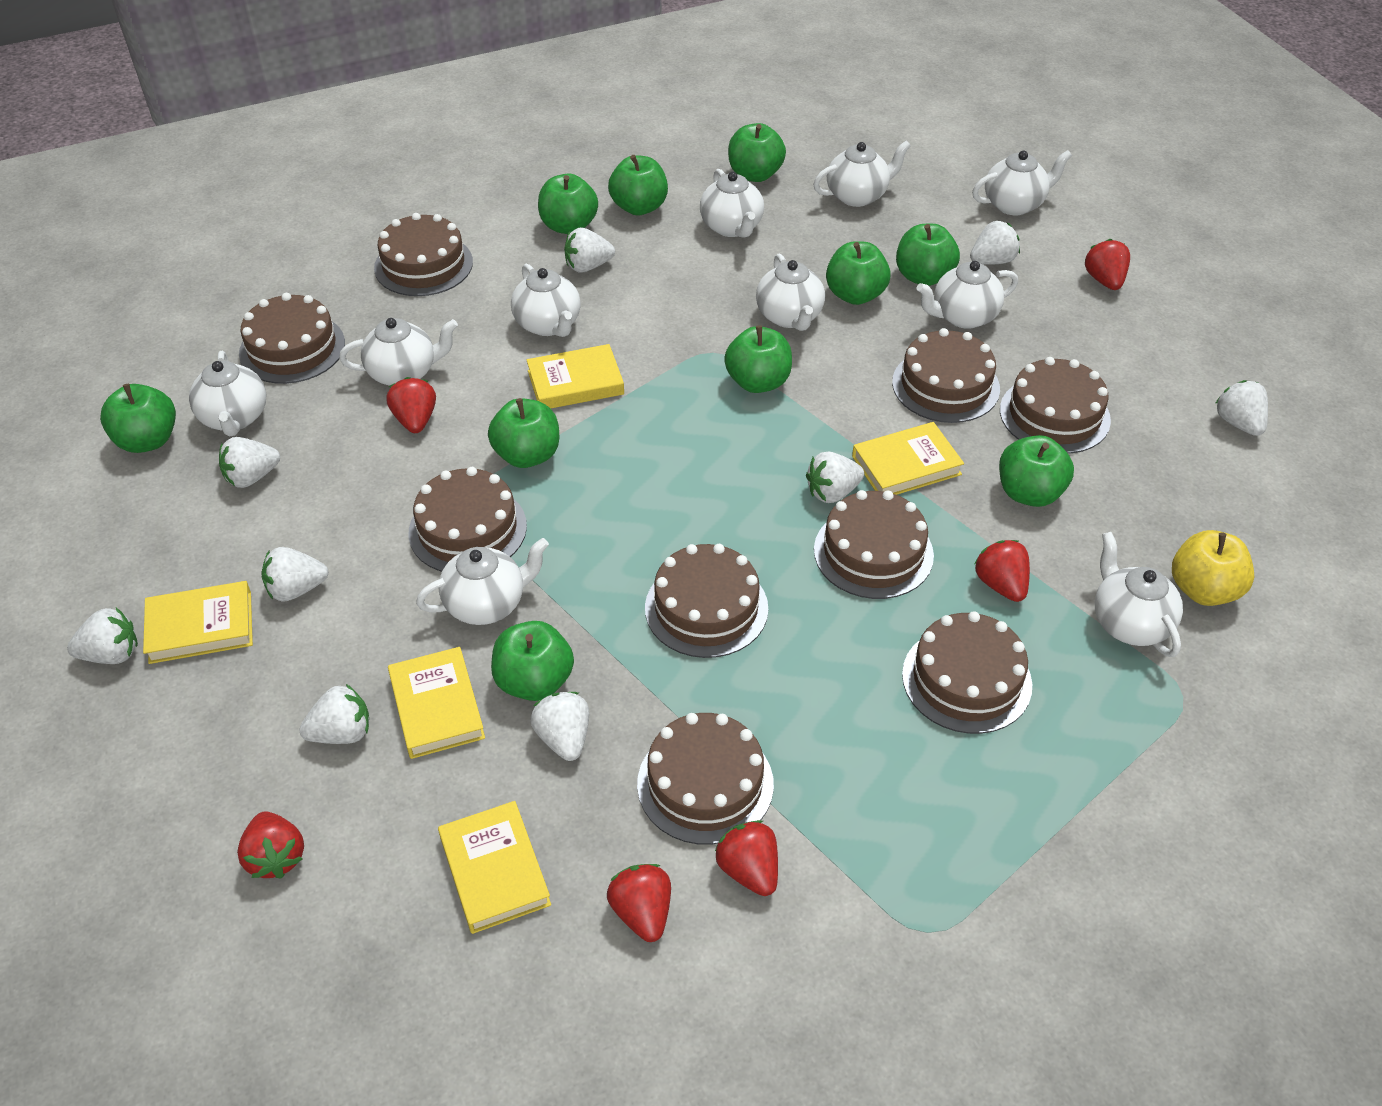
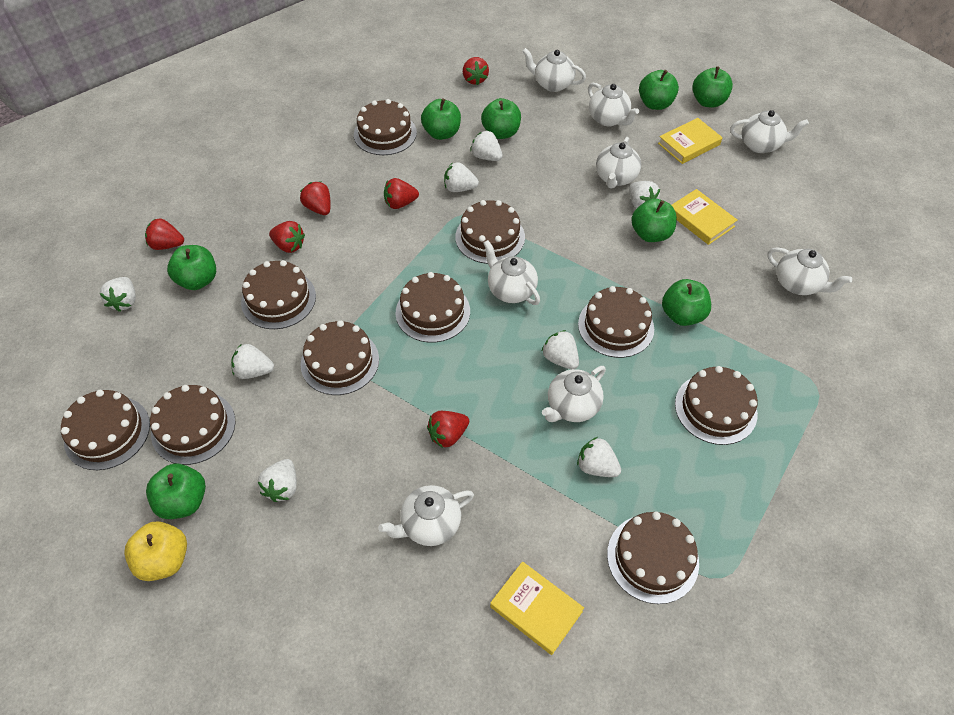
brown cake: 9 -> 10
green apple: 10 -> 8
white strawberry: 9 -> 8
white teapot: 10 -> 8
yellow book: 5 -> 3

